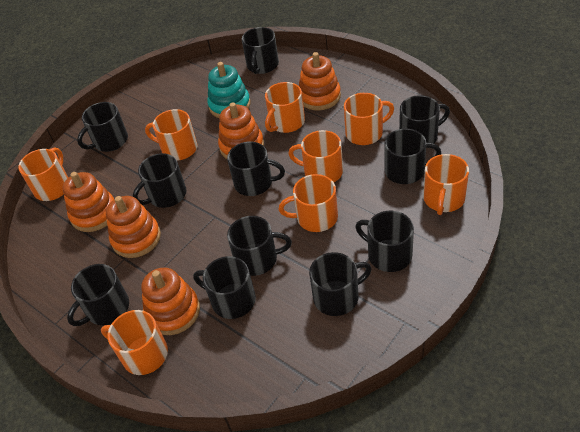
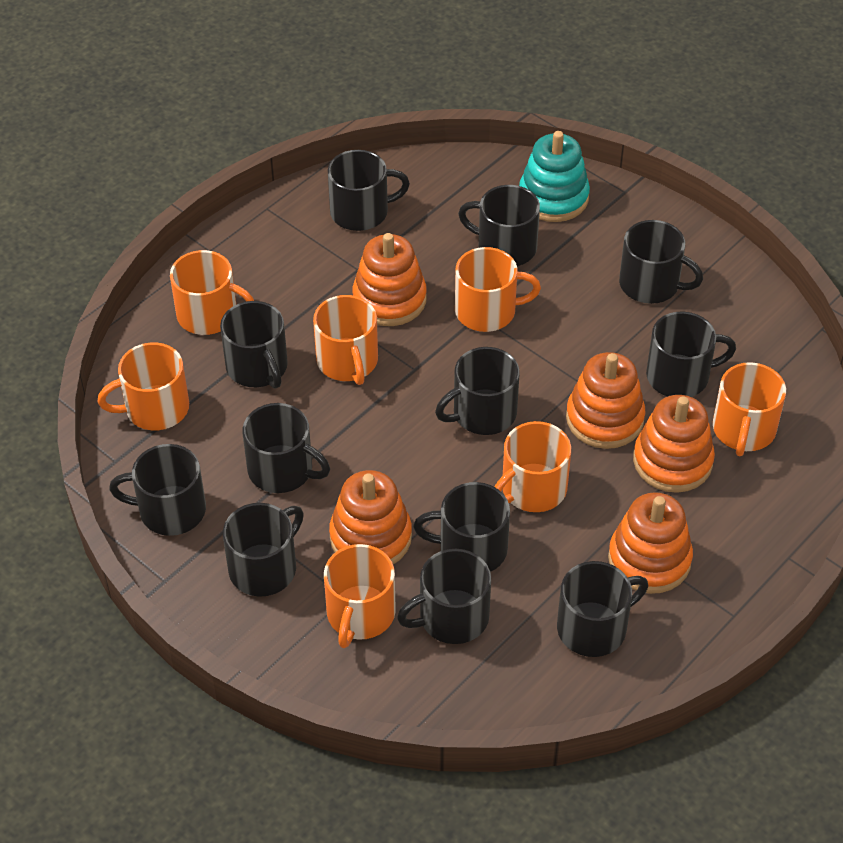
black mug: 11 -> 12
orange mug: 8 -> 7

